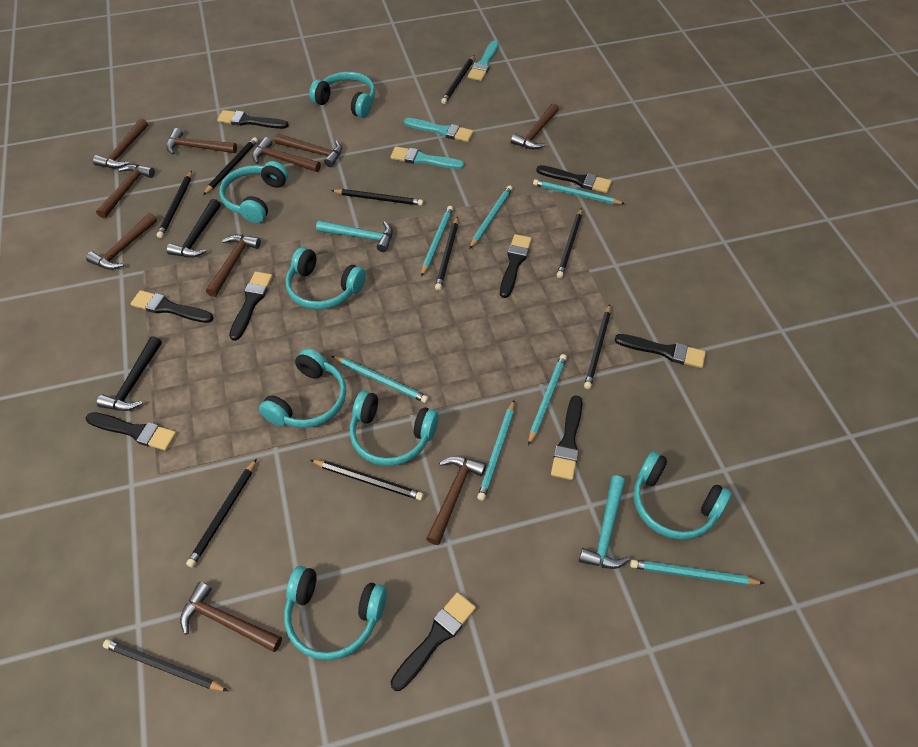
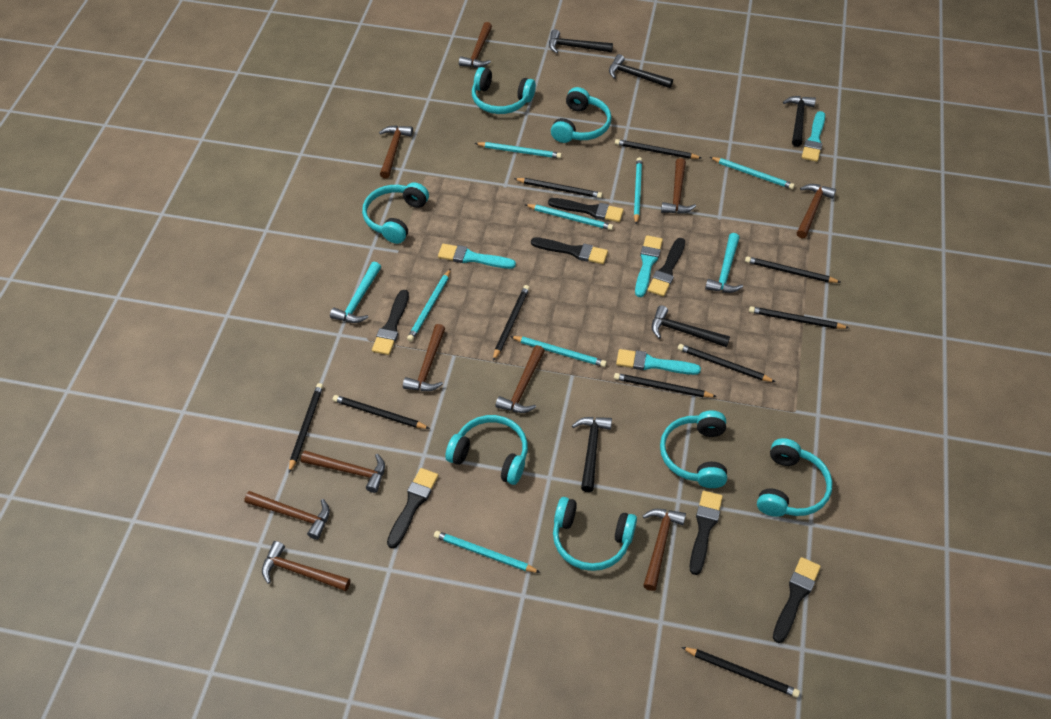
black brush: 9 -> 7
black hammer: 2 -> 5
turquoise brush: 3 -> 4

